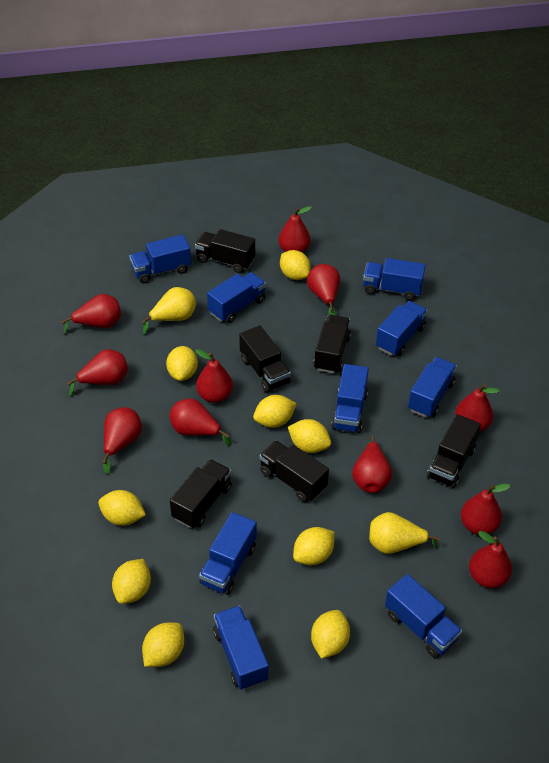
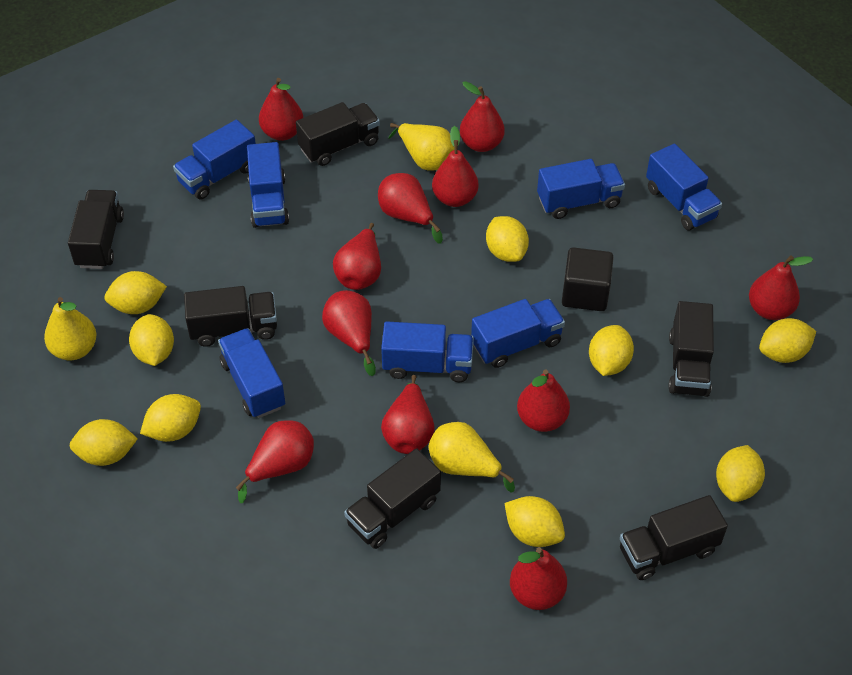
black cube: 0 -> 1
blue truck: 9 -> 7
yellow pear: 2 -> 3

